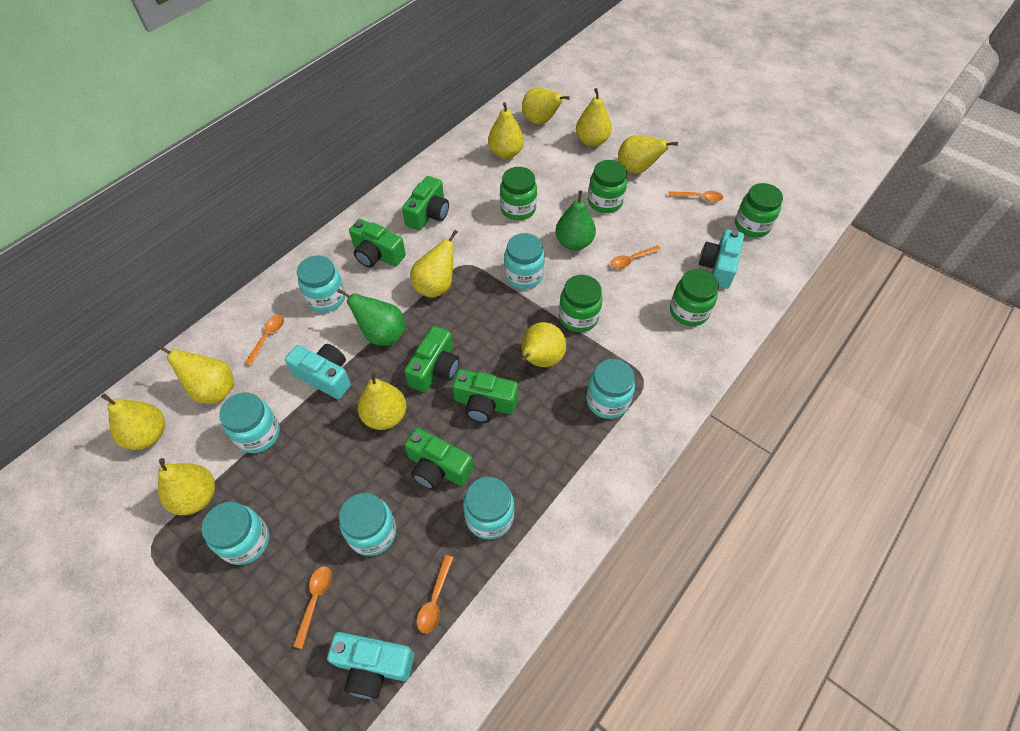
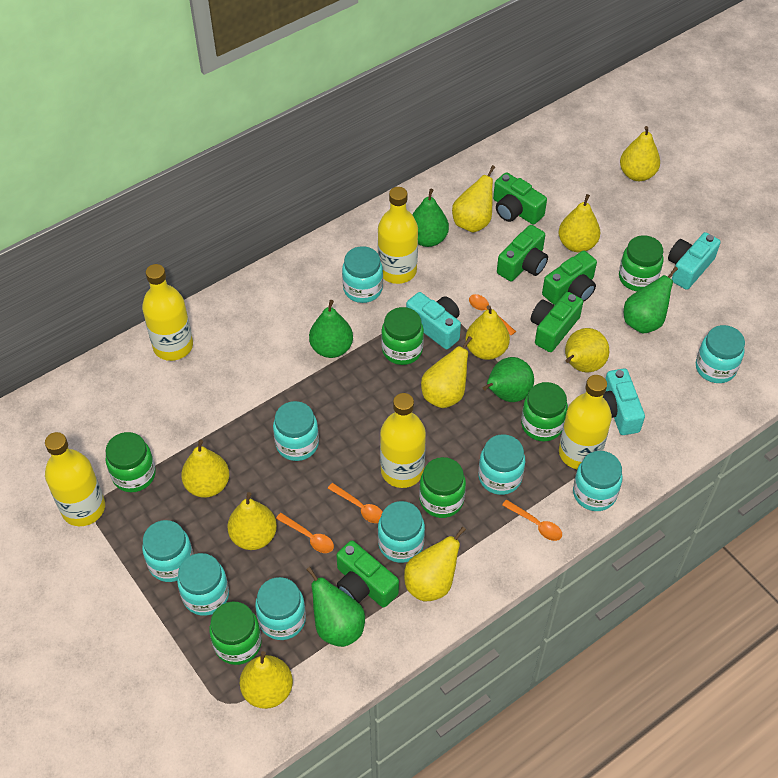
green jar: 5 -> 6
green pear: 2 -> 5
orange spoon: 5 -> 4
turquoise jar: 7 -> 9
yellow bottle: 0 -> 5

